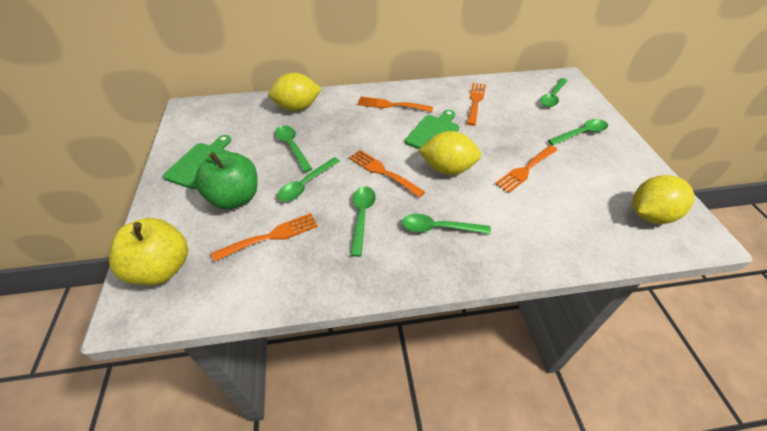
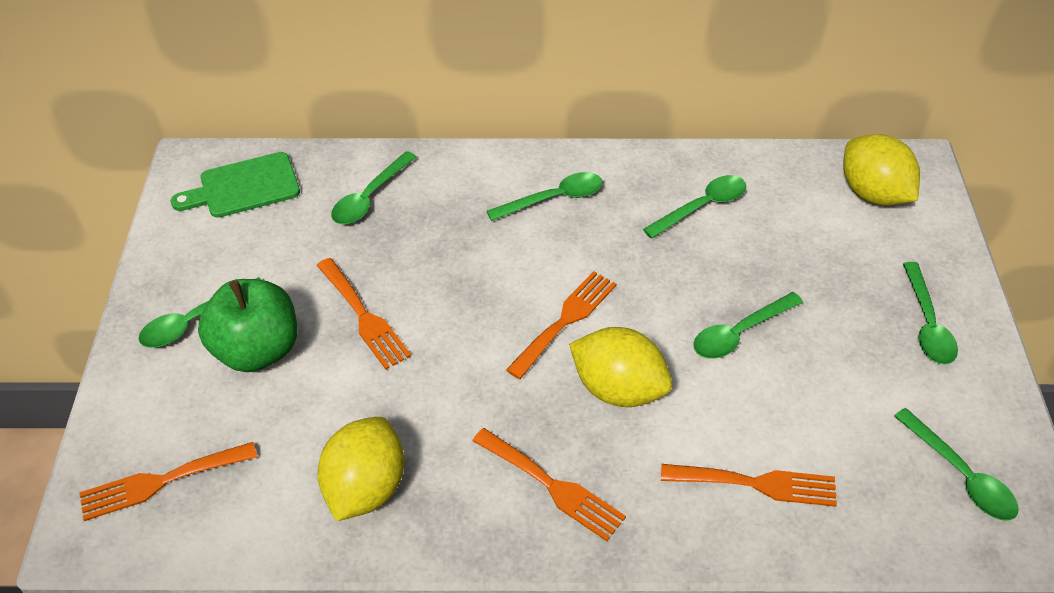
green cutting board: 2 -> 1
green spoon: 6 -> 7
yellow apple: 1 -> 0

